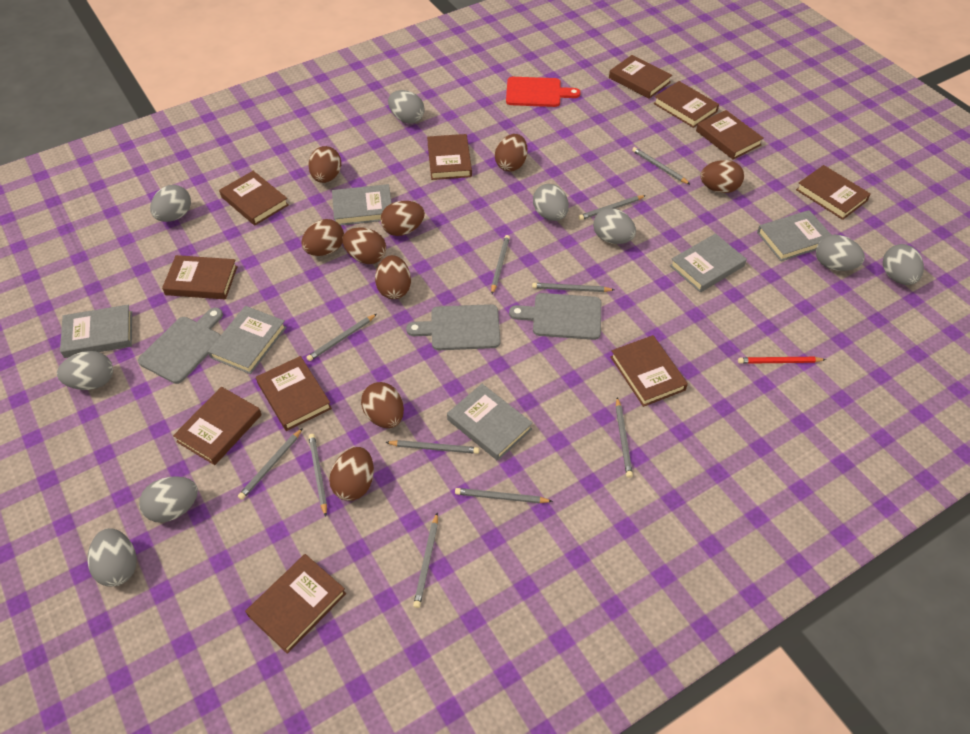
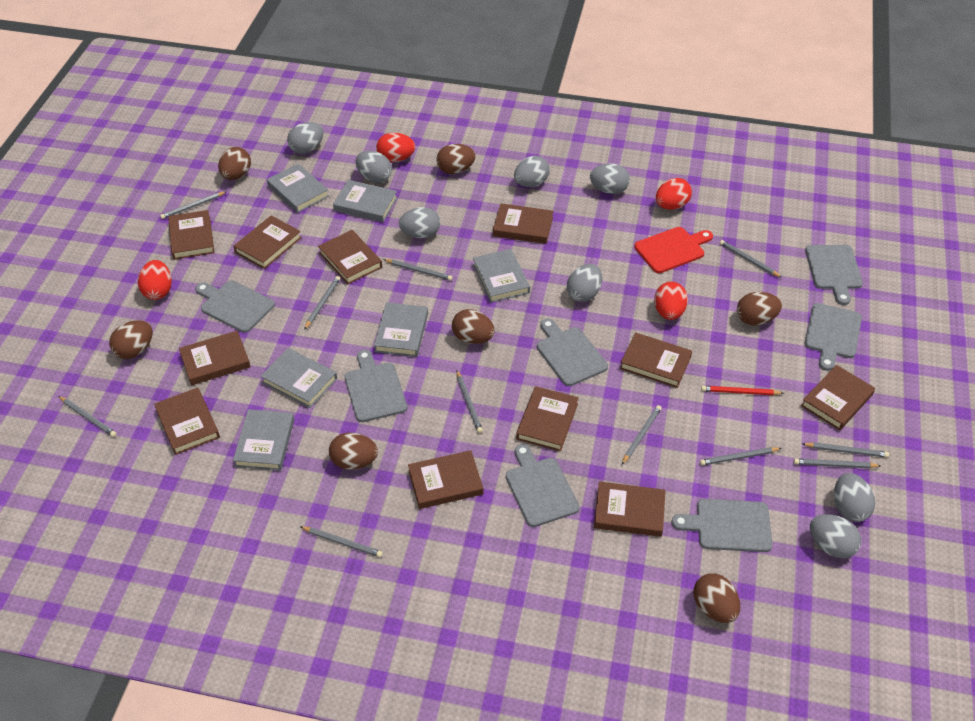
brown egg: 9 -> 7
grey cutting board: 3 -> 7
grey egg: 9 -> 8
red egg: 0 -> 4

